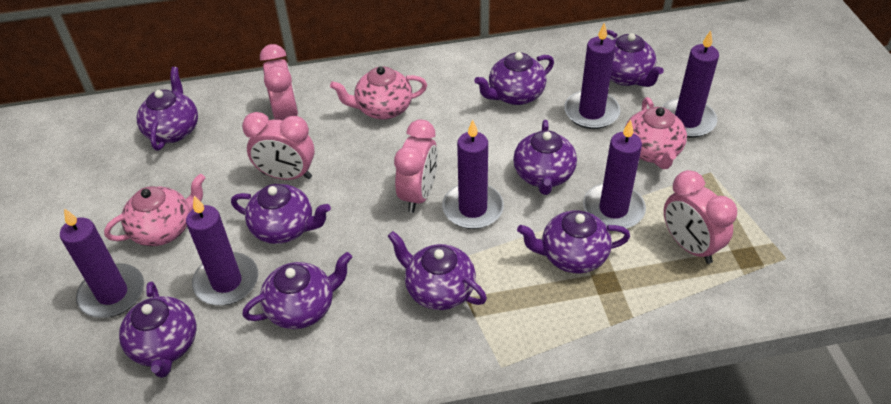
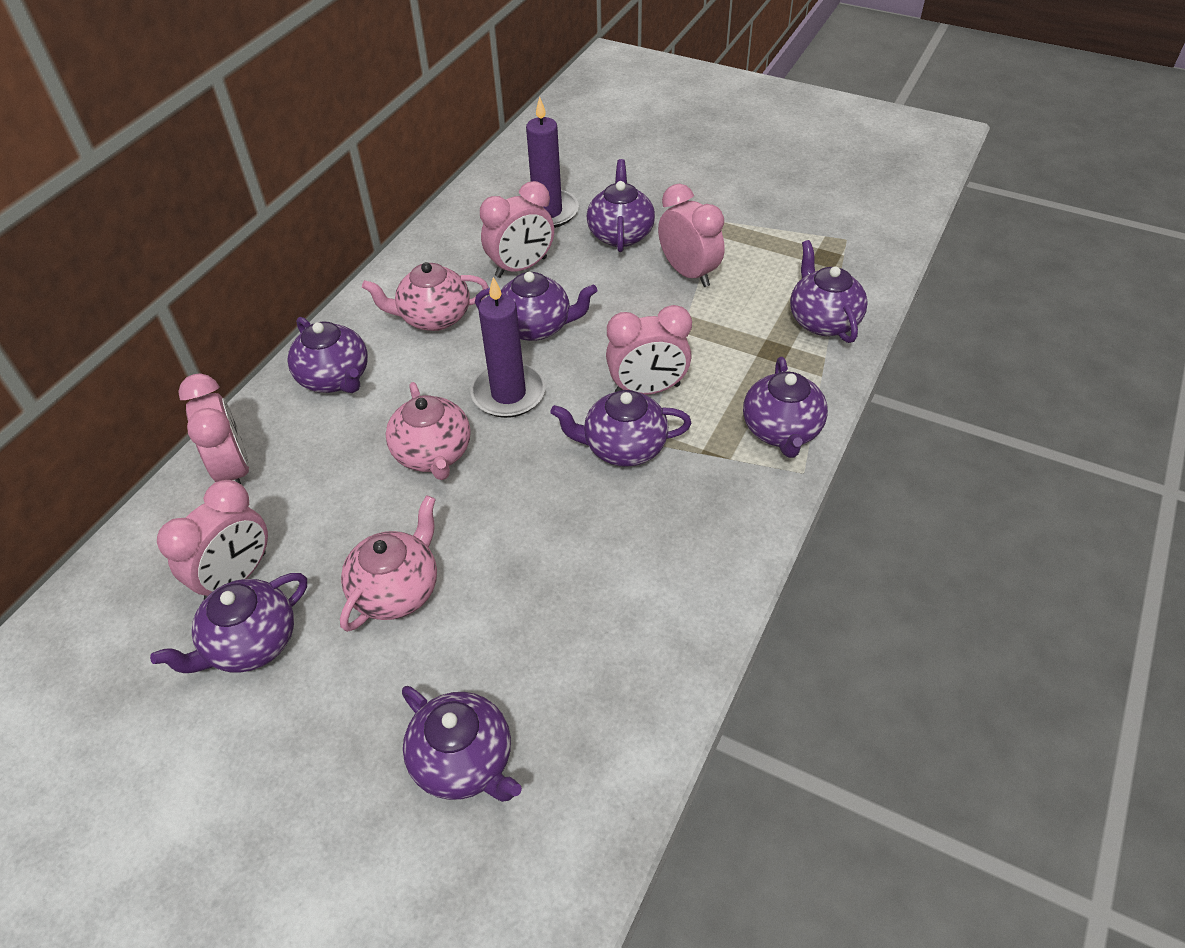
pink clock: 4 -> 5
purple candle: 6 -> 2
purple teapot: 9 -> 8

